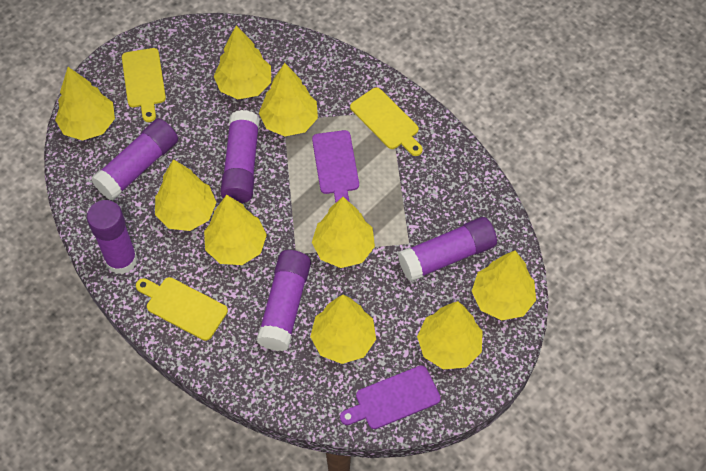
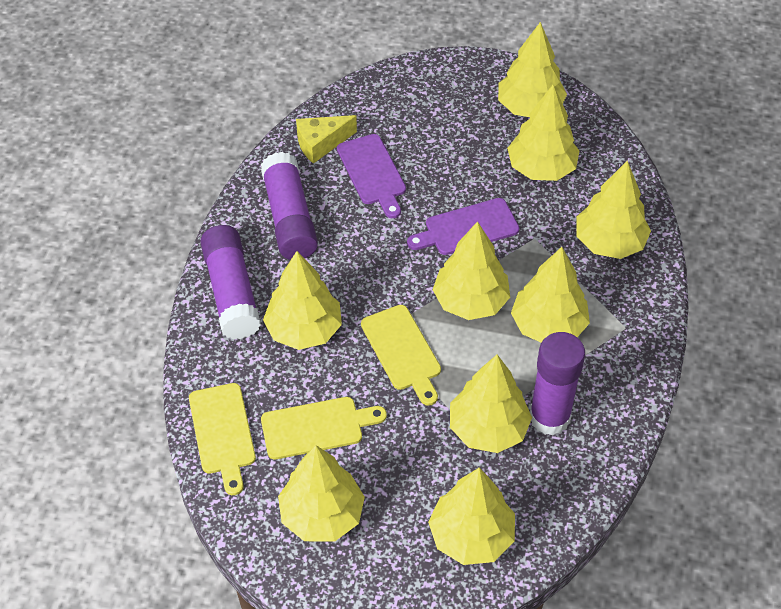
purple glue stick: 5 -> 3
yellow cheese: 0 -> 1

